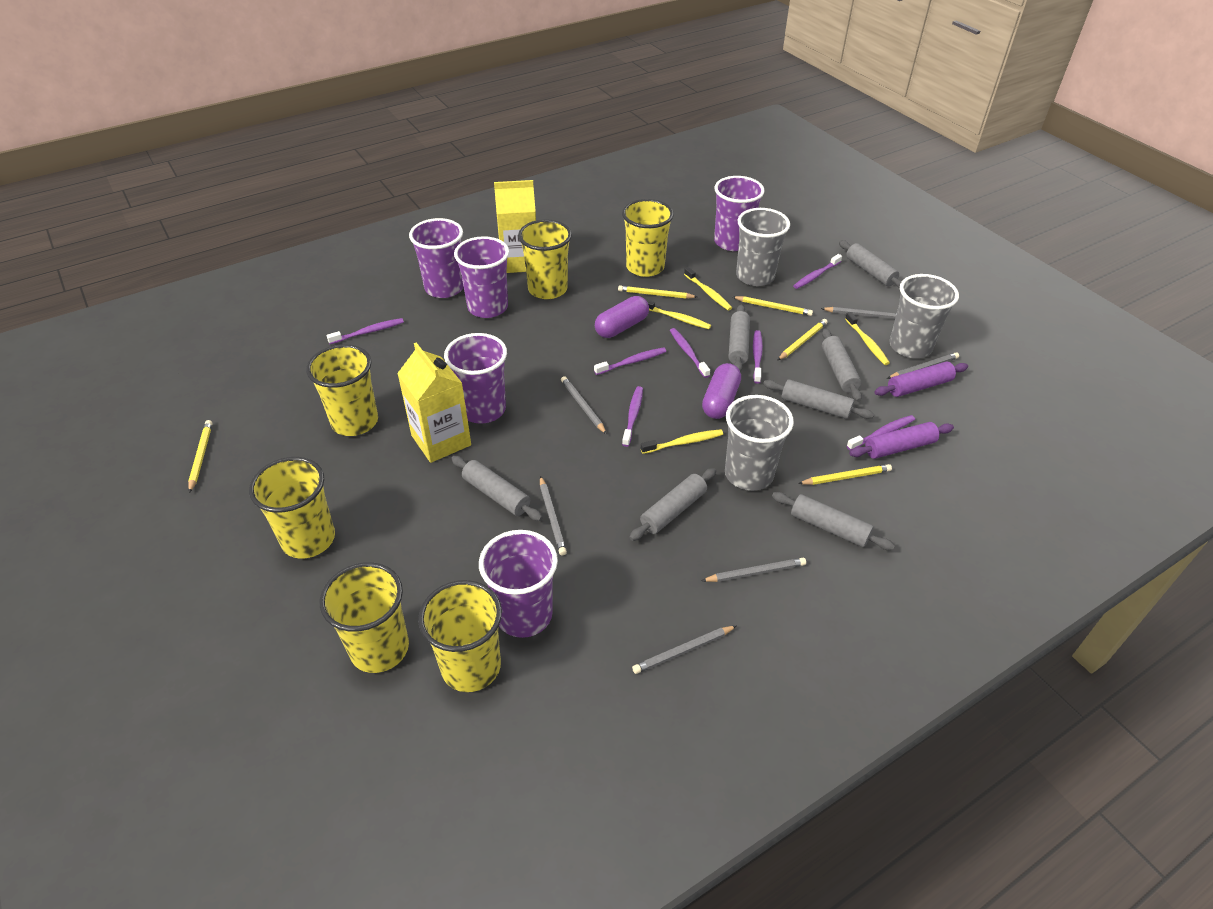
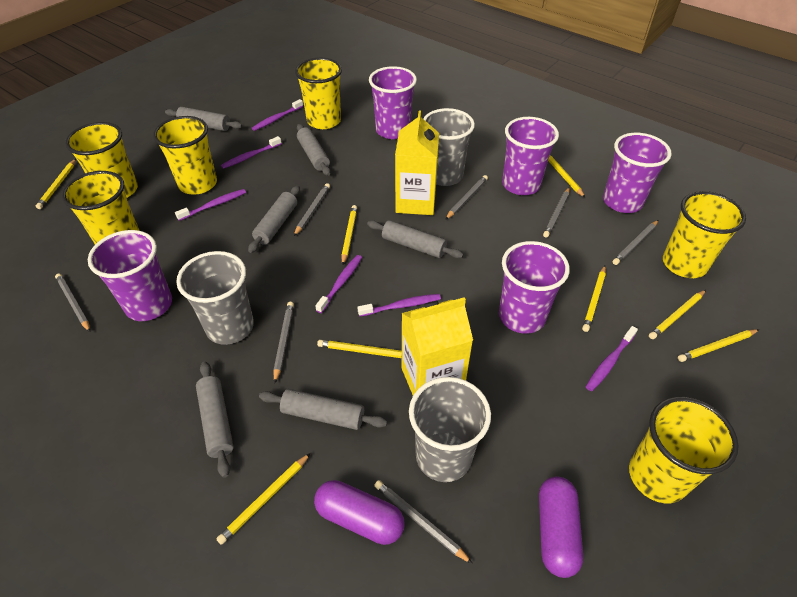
grey pencil: 6 -> 7
grey rolling pin: 7 -> 6
purple rolling pin: 2 -> 0
purple toothbrush: 7 -> 6
yellow pencil: 5 -> 8
yellow toothbrush: 4 -> 0

